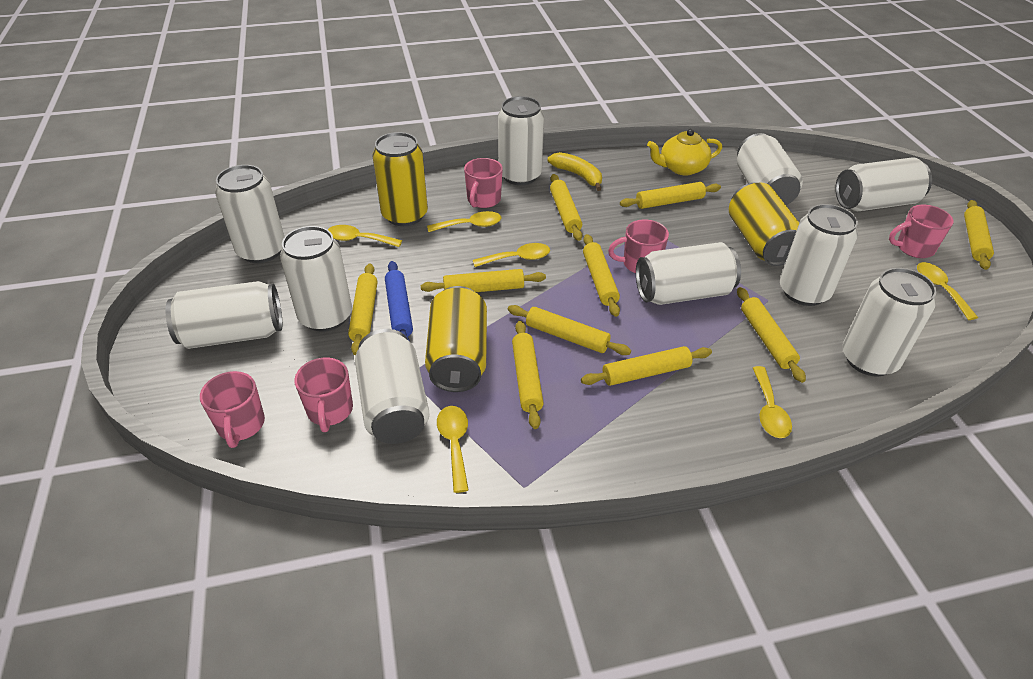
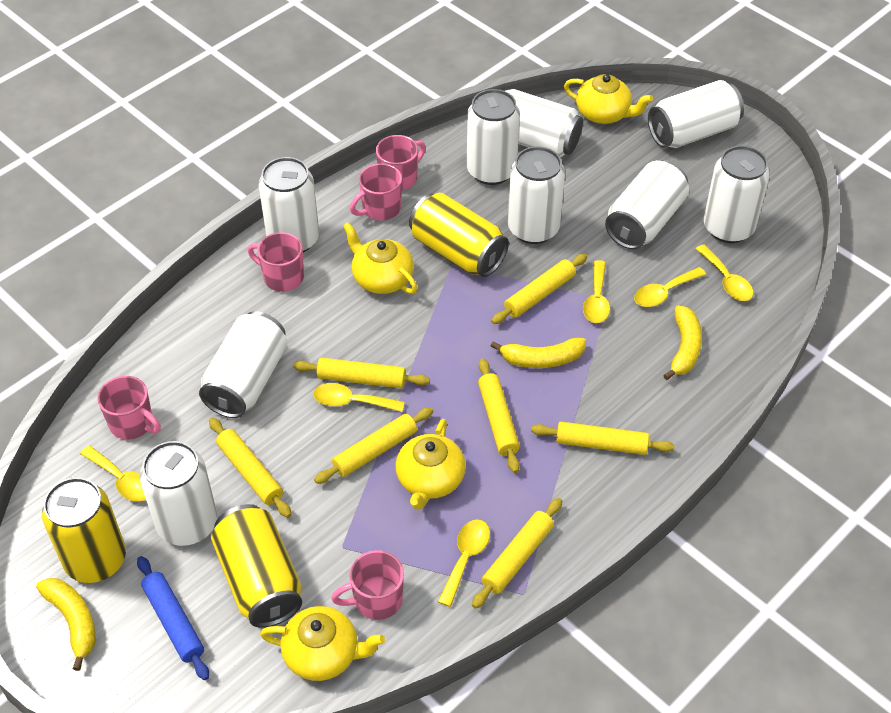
white can: 10 -> 9
yellow banana: 1 -> 3
yellow rolling pin: 10 -> 7
yellow teapot: 1 -> 4

